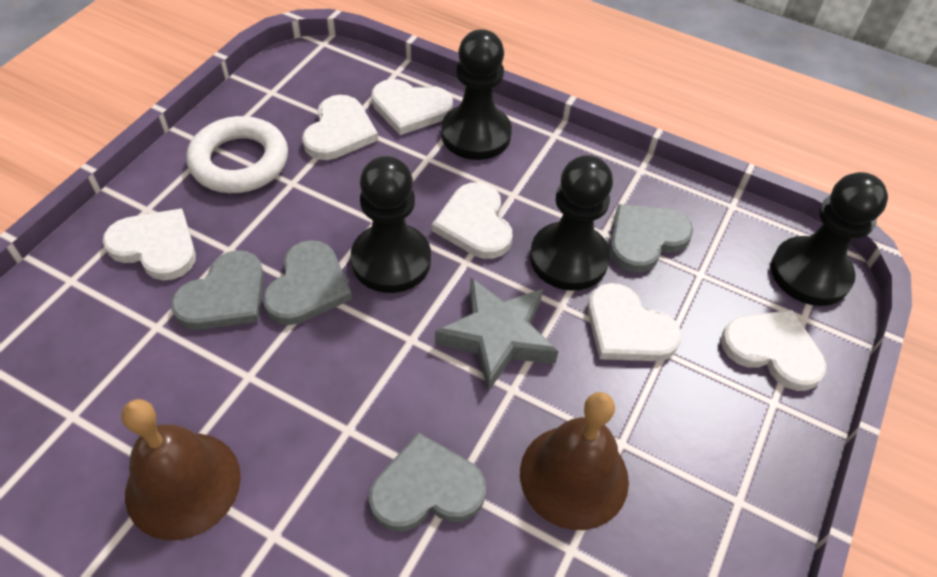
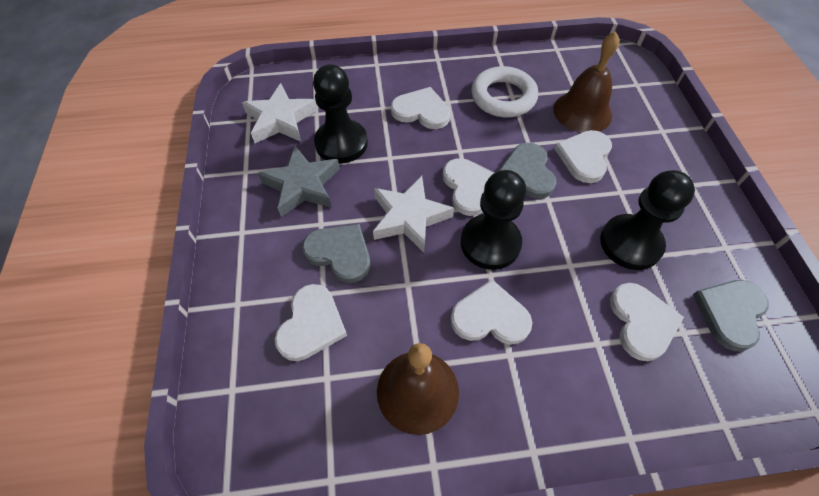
black pawn: 4 -> 3
grey heart: 4 -> 3
white star: 0 -> 2

